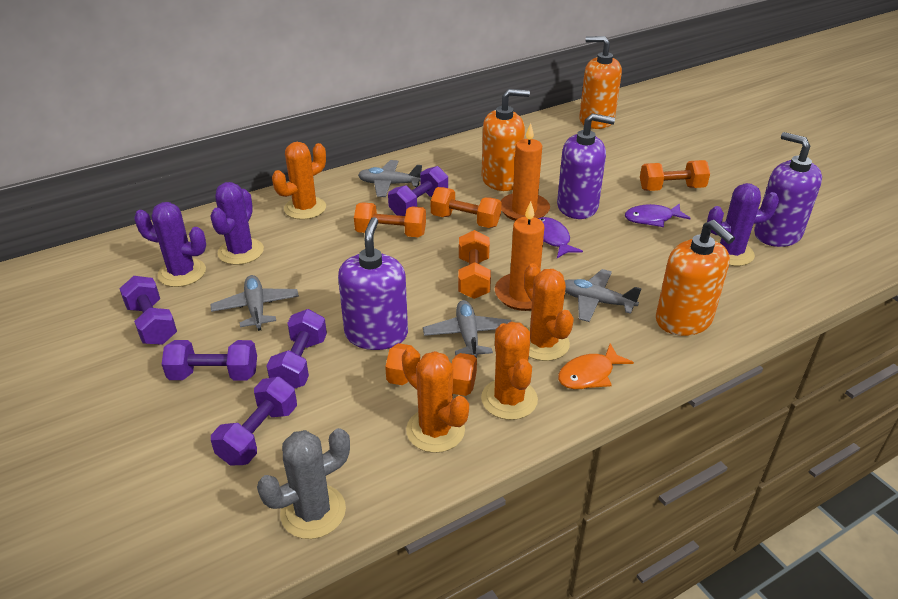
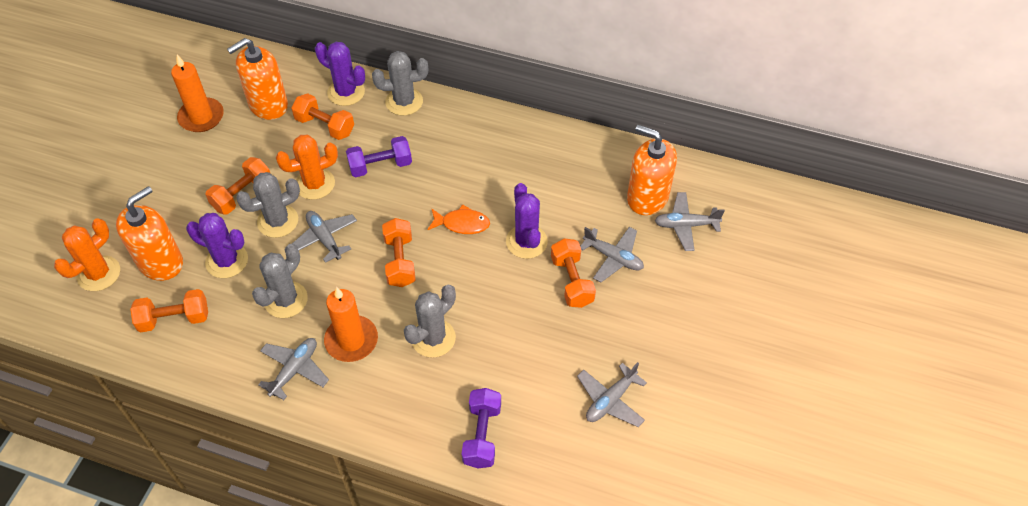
grey cactus: 1 -> 4
grey plane: 4 -> 5
orange cactus: 4 -> 2
purple dumbbell: 5 -> 2
purple fish: 2 -> 0
purple soap dispenser: 3 -> 0

